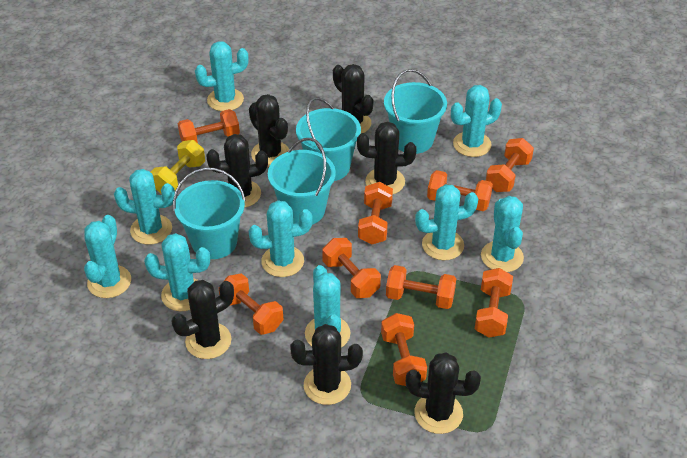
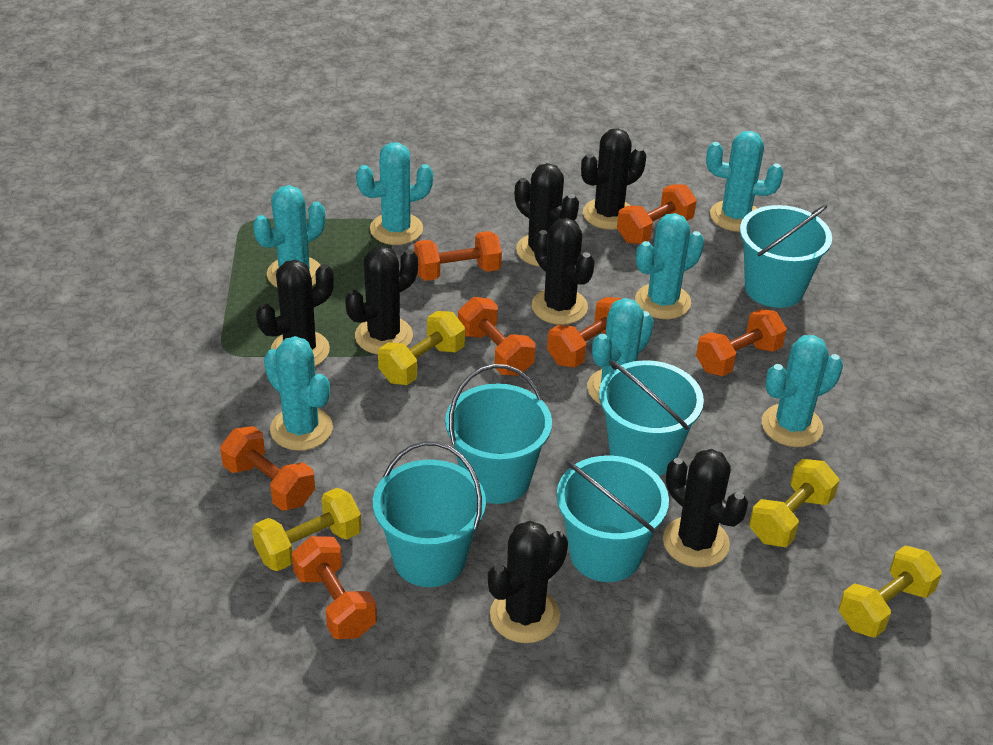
orange dumbbell: 9 -> 7
turquoise bucket: 4 -> 5
turquoise cactus: 9 -> 7
yellow dumbbell: 1 -> 4

